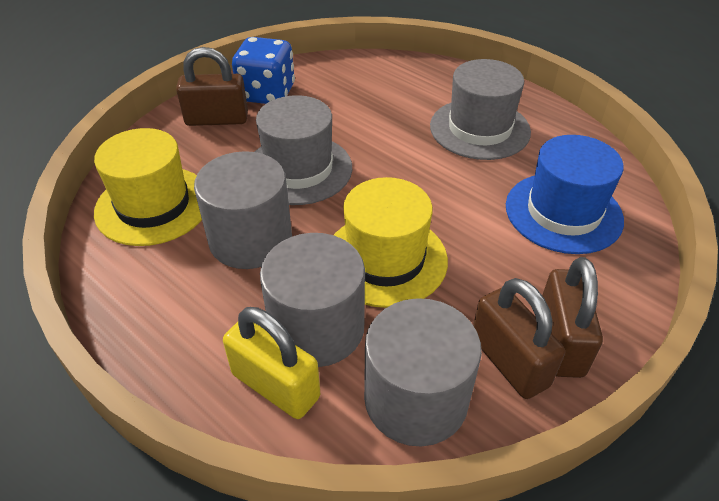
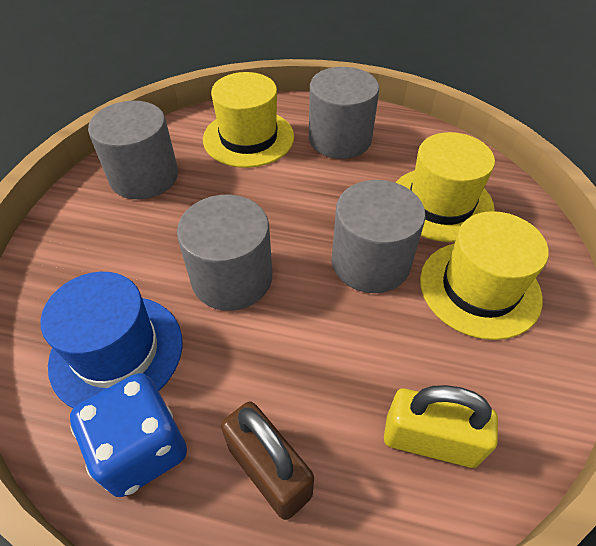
brown padlock: 3 -> 1
grey cylinder: 3 -> 4
grey hat: 2 -> 0
yellow hat: 2 -> 3

